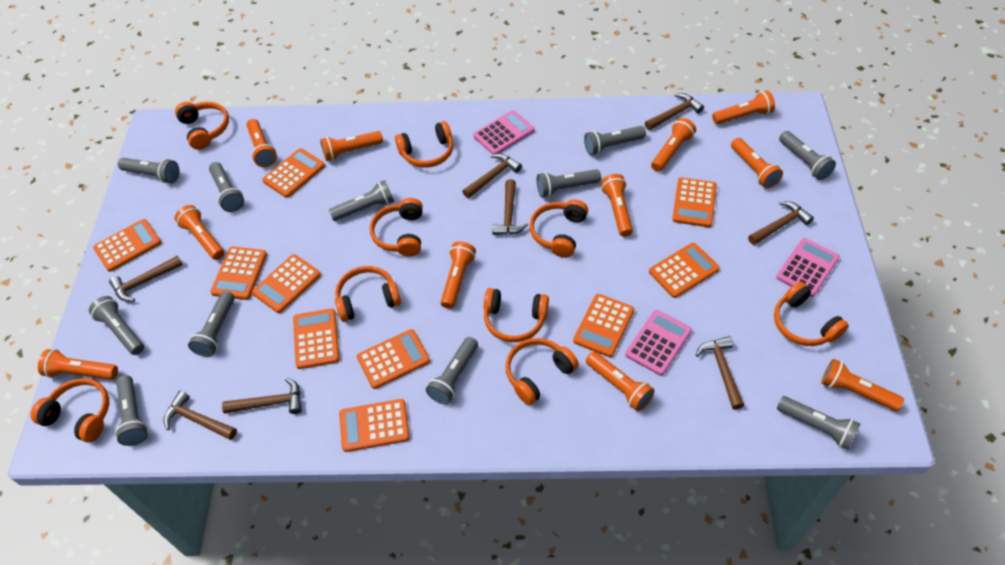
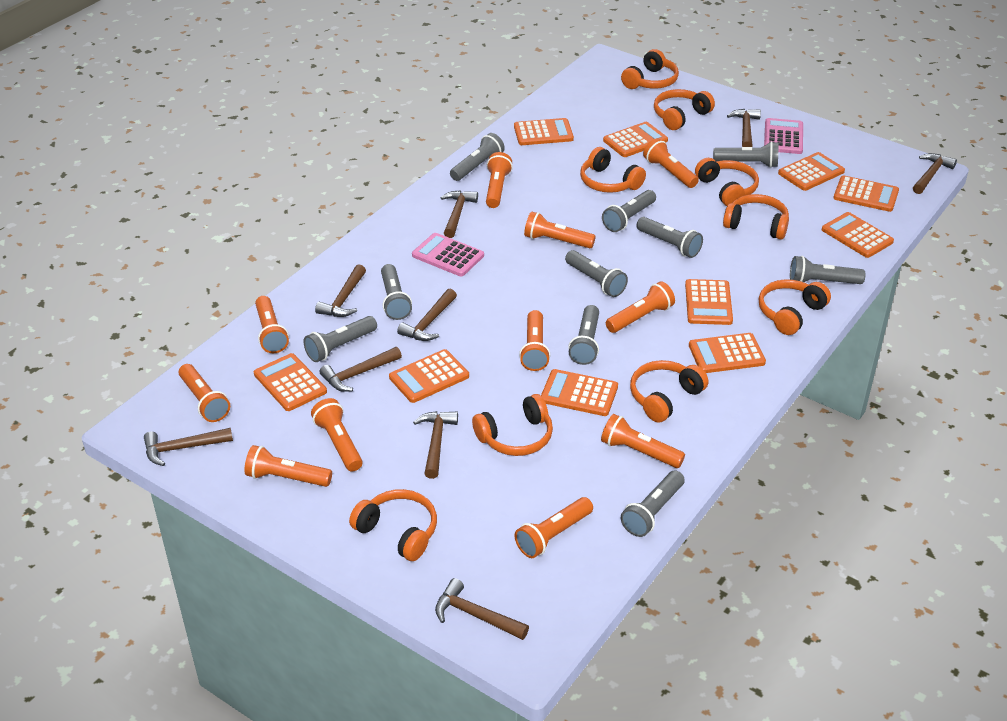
brown hammer: 8 -> 9
grey flashlight: 11 -> 10
pink calculator: 3 -> 2

